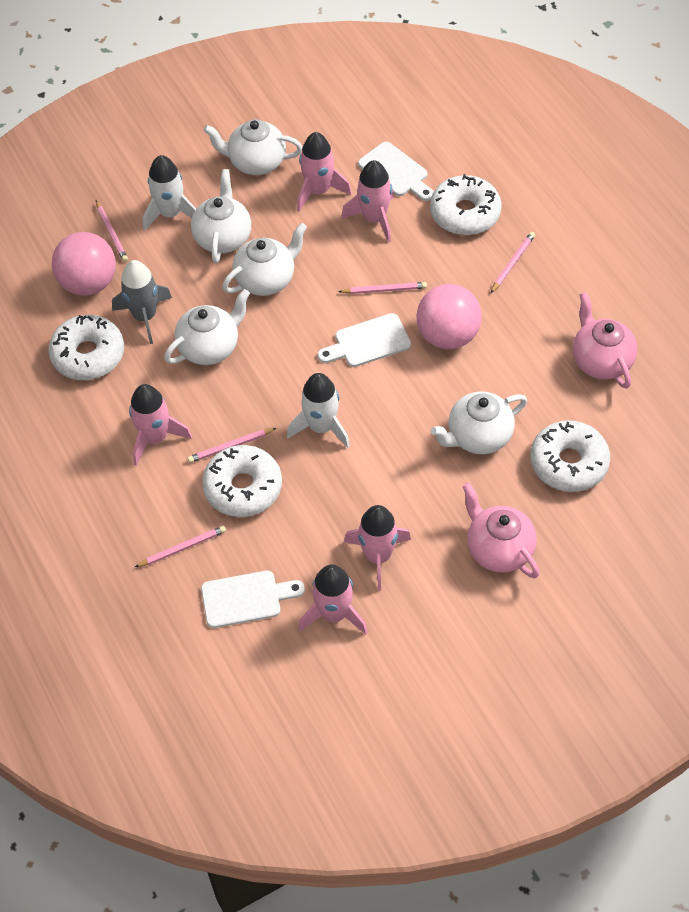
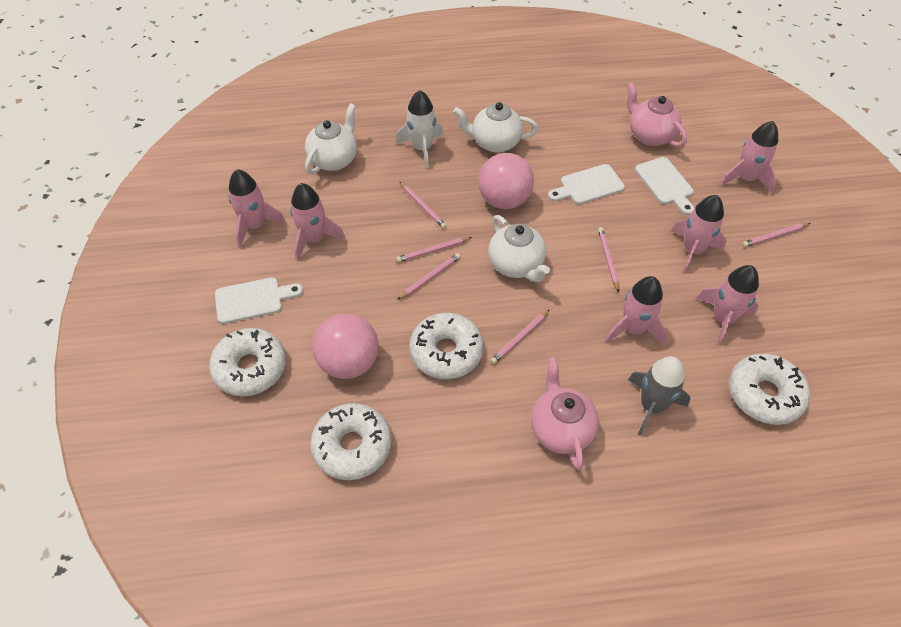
pink pencil: 5 -> 6
pink rocket: 5 -> 6
white rocket: 2 -> 1
white teapot: 5 -> 3

